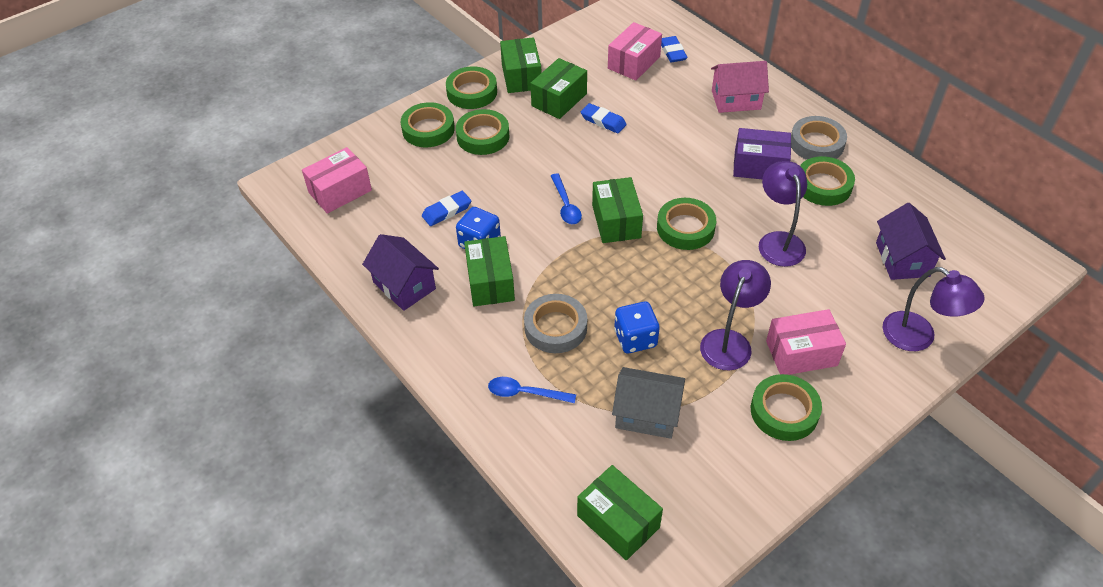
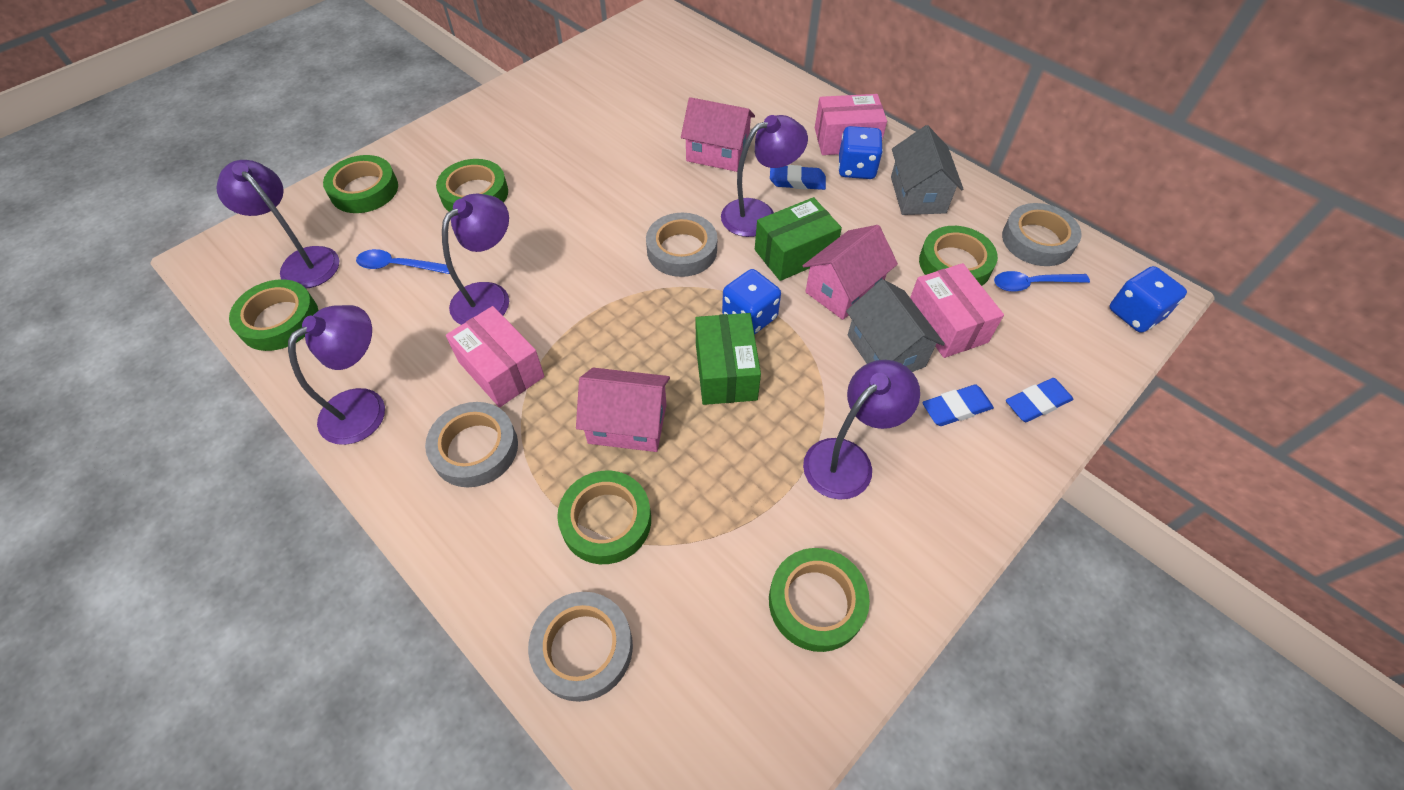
blue dice: 2 -> 3
green box: 5 -> 2
grey house: 1 -> 2
grey tape: 2 -> 4
pink house: 1 -> 3
purple box: 1 -> 0
purple house: 2 -> 0
purple lamp: 3 -> 5

